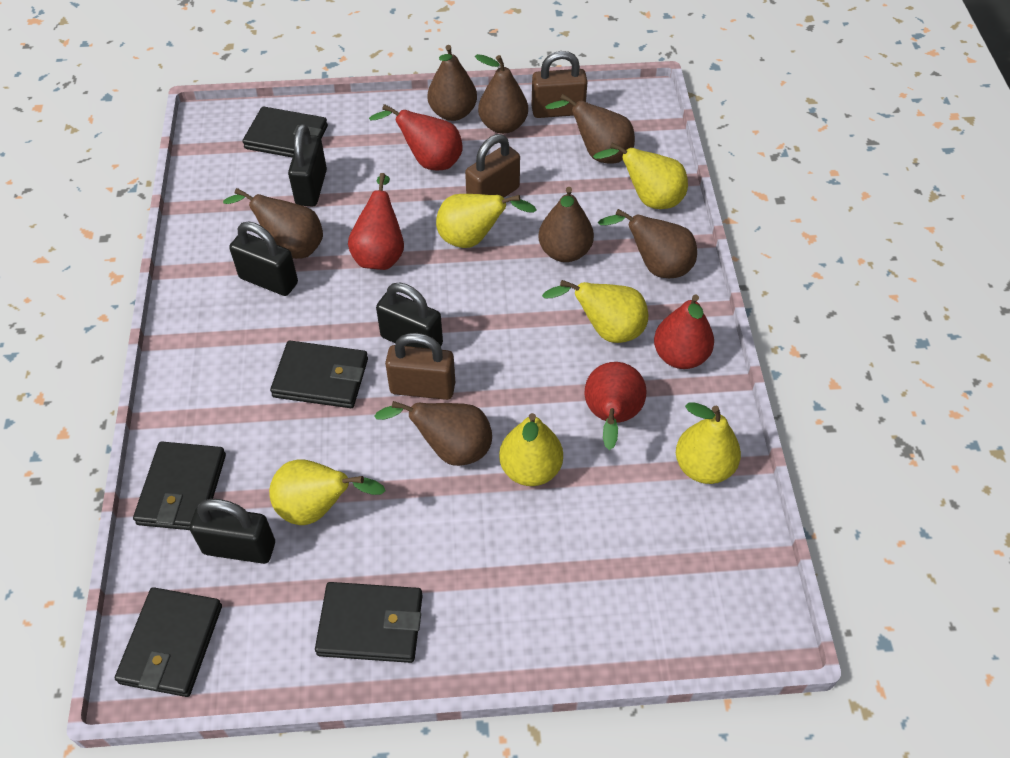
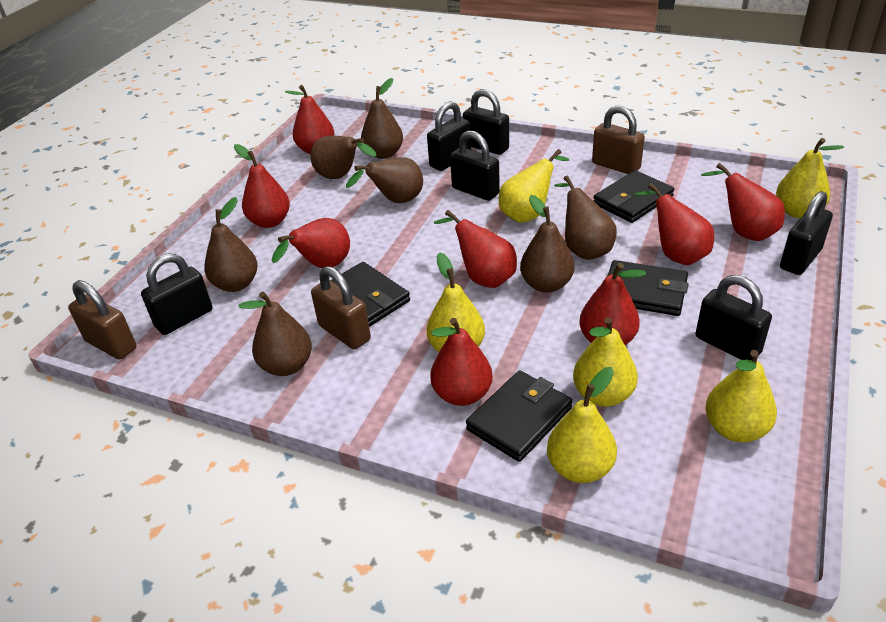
black padlock: 4 -> 6
black wallet: 5 -> 4
red pear: 4 -> 8

